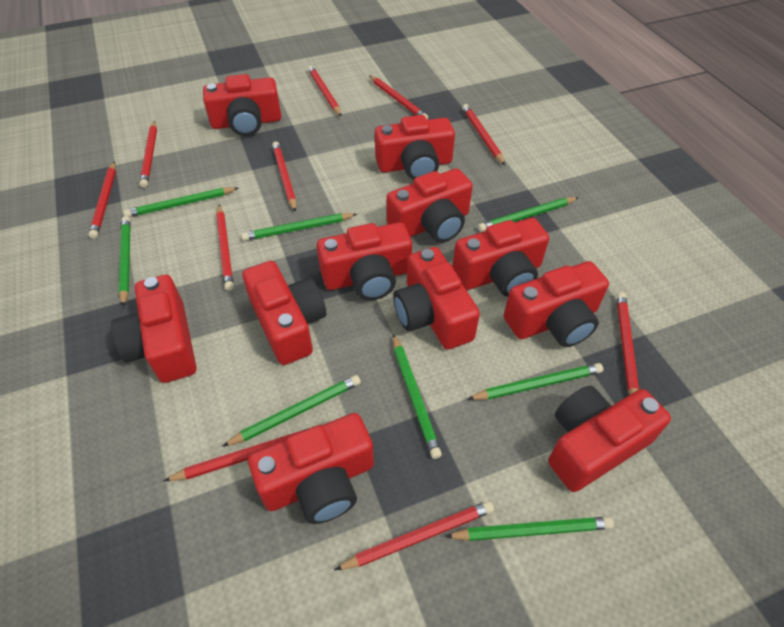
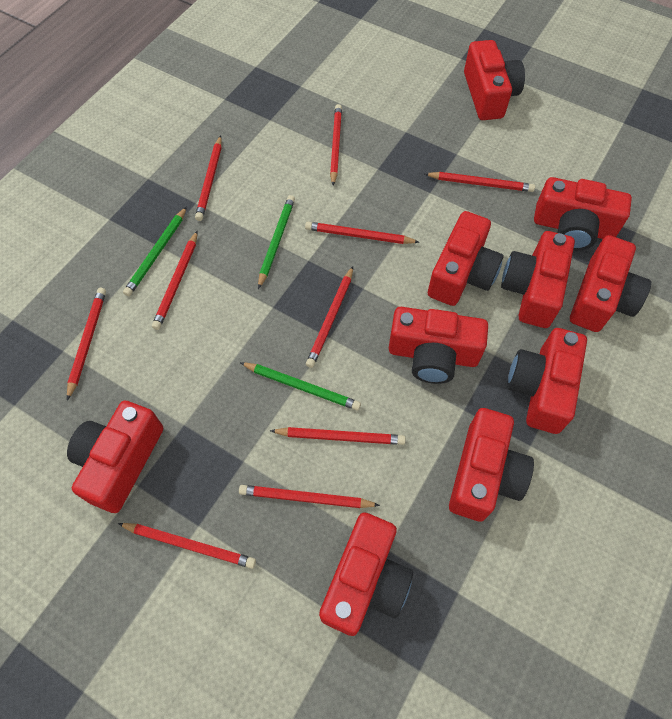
green pencil: 8 -> 3
red camera: 11 -> 10

